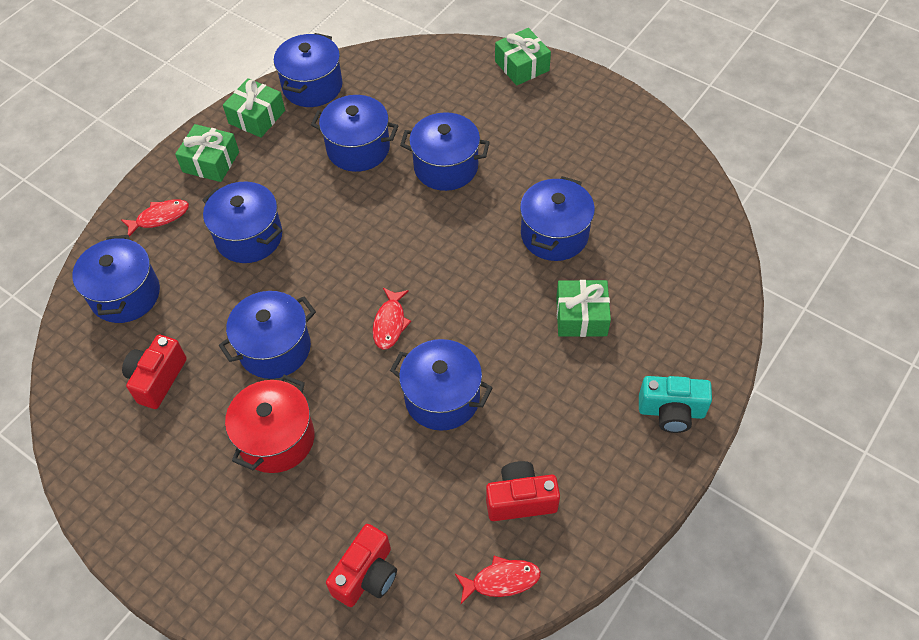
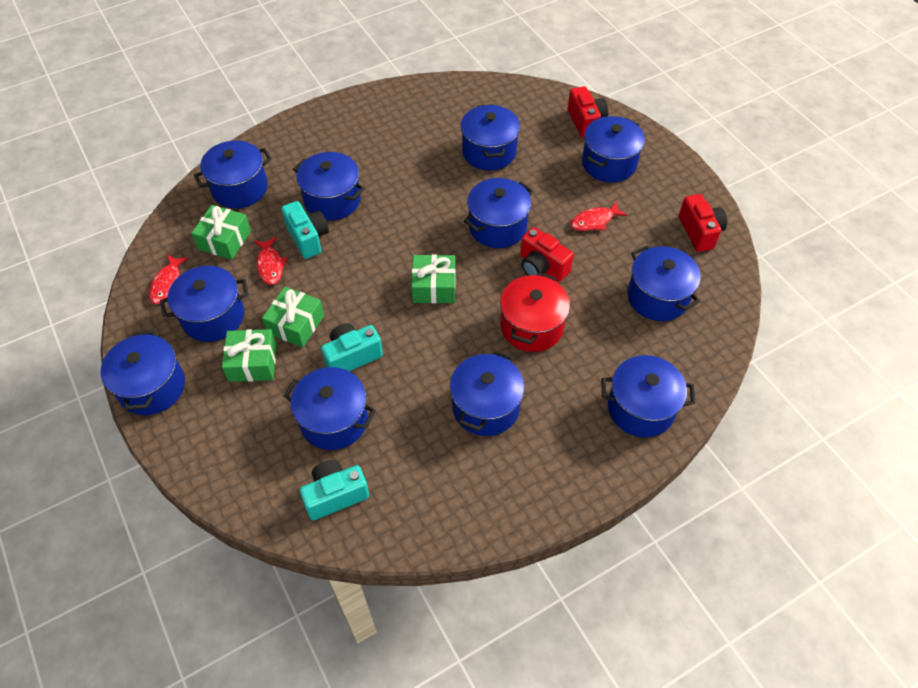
blue pot: 8 -> 11
turquoise camera: 1 -> 3

